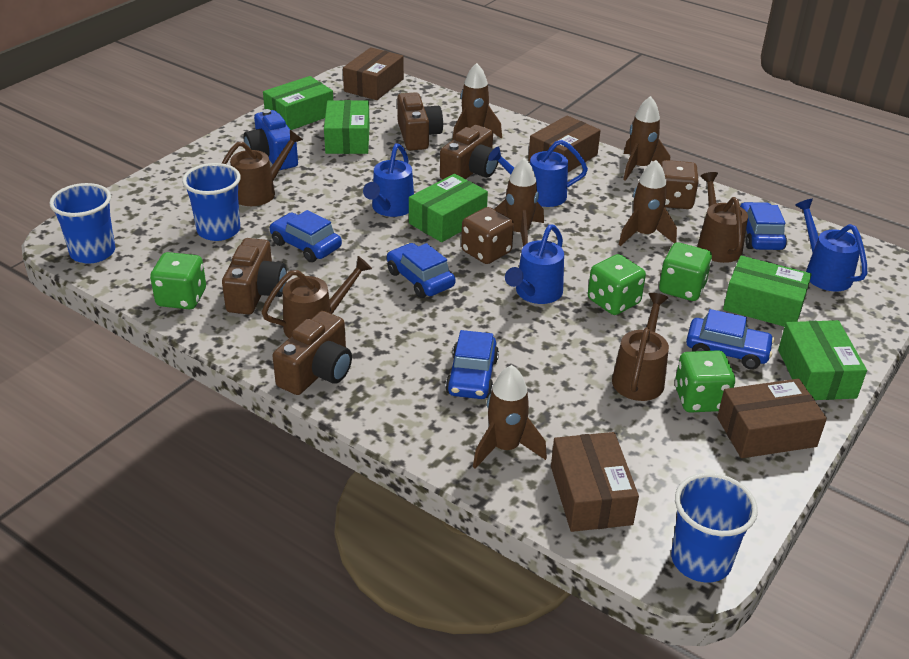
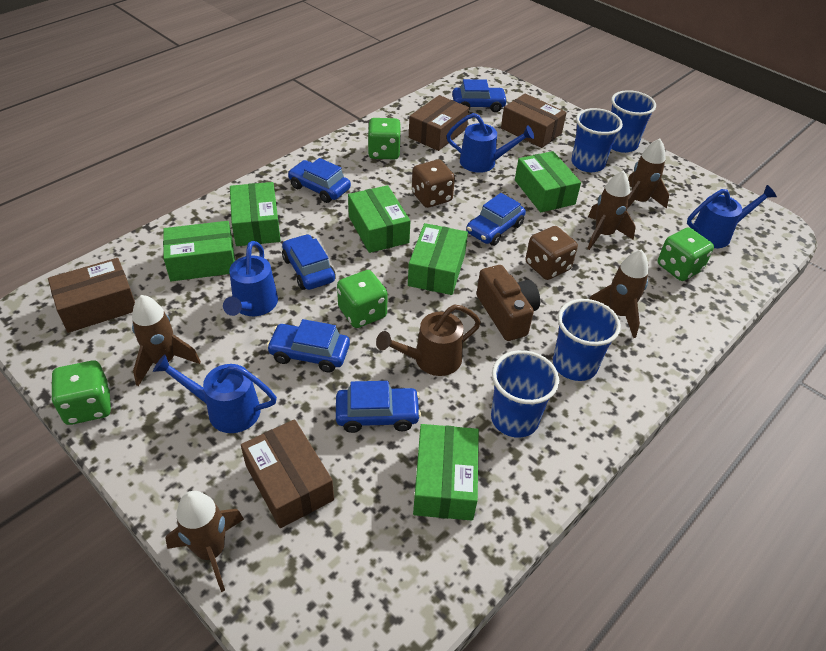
blue camera: 1 -> 0
blue car: 5 -> 6
blue cup: 3 -> 4
brown camera: 4 -> 1
brown watering can: 4 -> 1
green box: 5 -> 6

